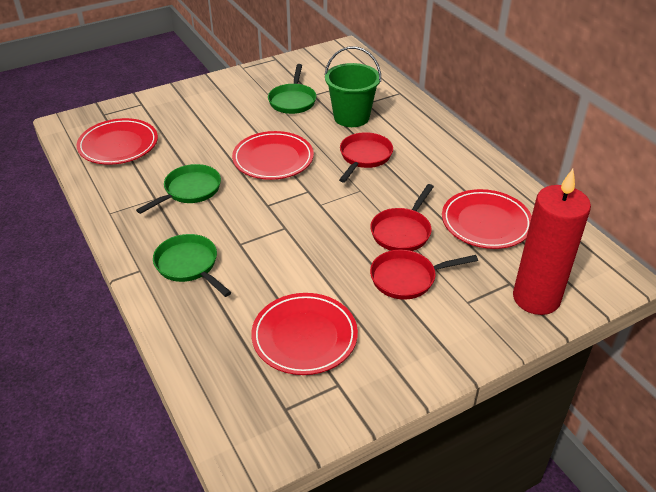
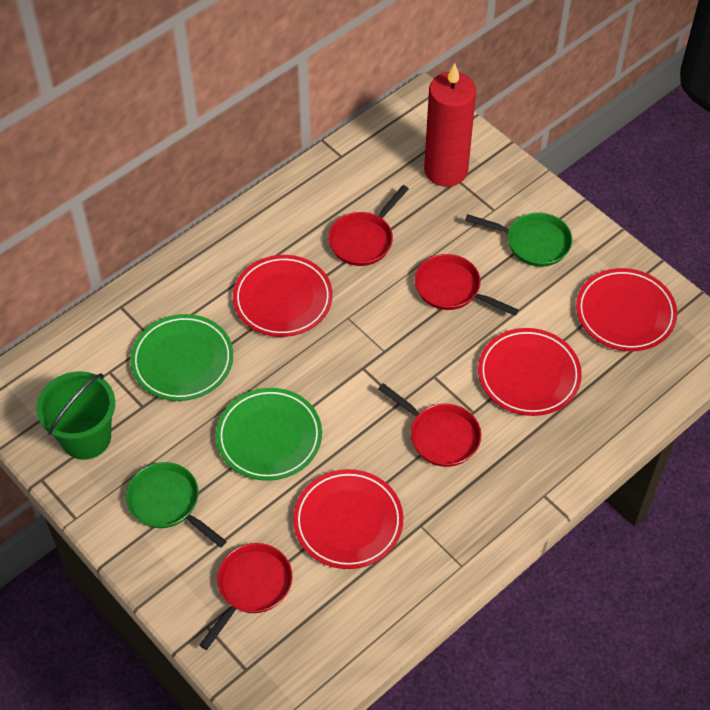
green pan: 3 -> 2
green plate: 0 -> 2
red pan: 3 -> 4

